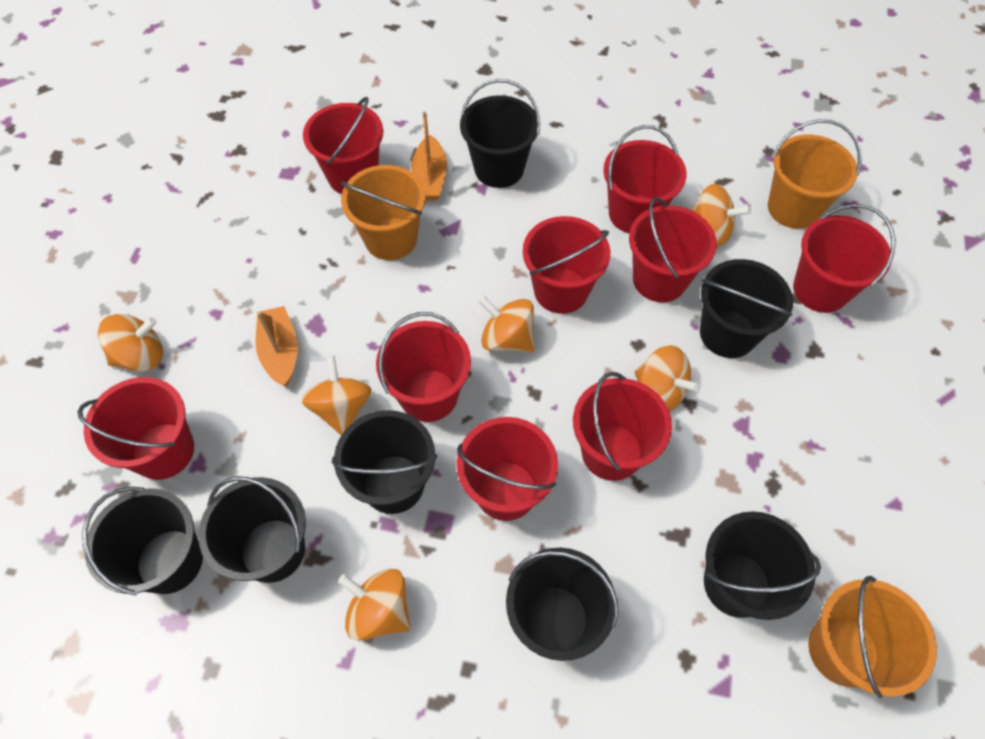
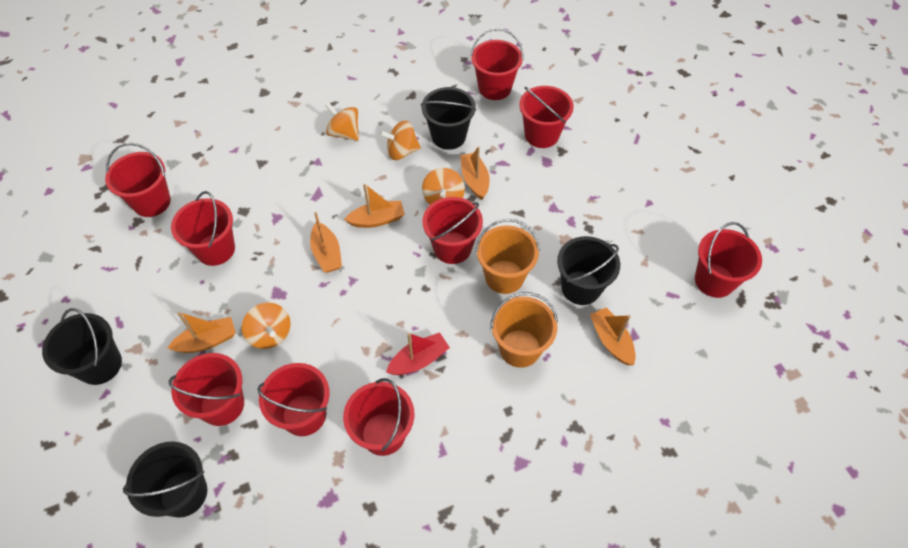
black bucket: 7 -> 4
orange boat: 2 -> 5
orange bucket: 3 -> 2
orange spinning top: 6 -> 4
red boat: 0 -> 1

